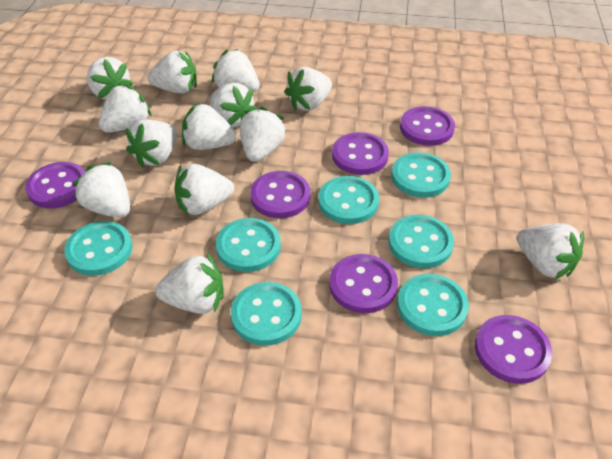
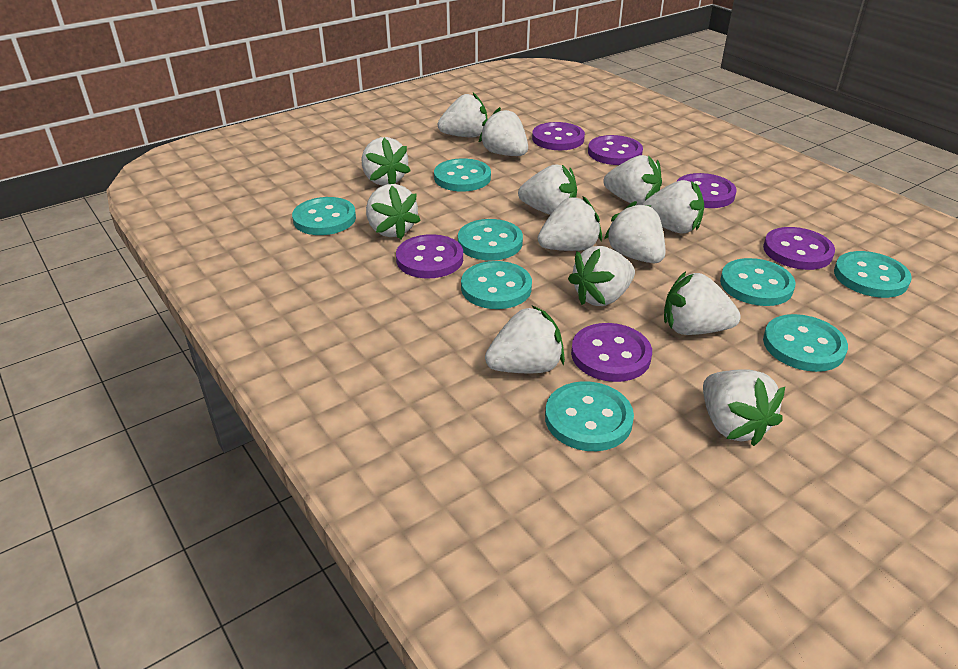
turquoise button: 7 -> 8

